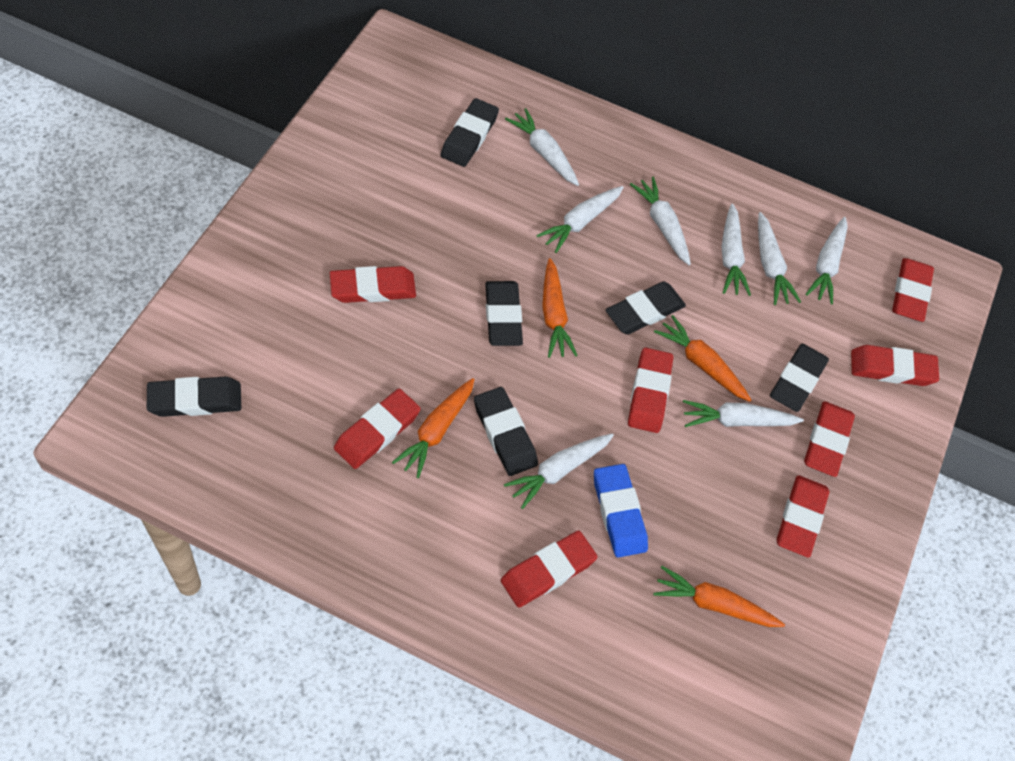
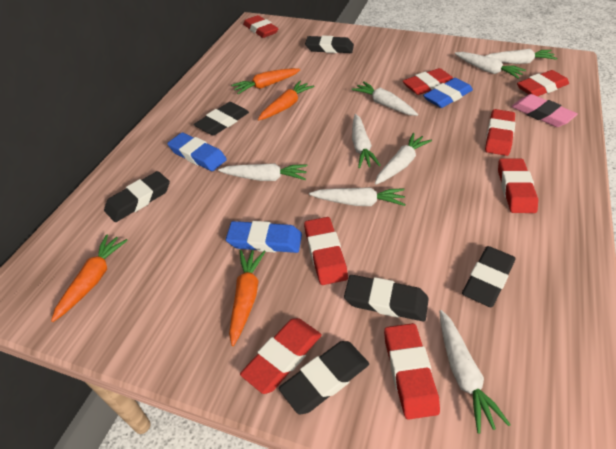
blue eraser: 1 -> 3
pink eraser: 0 -> 1

